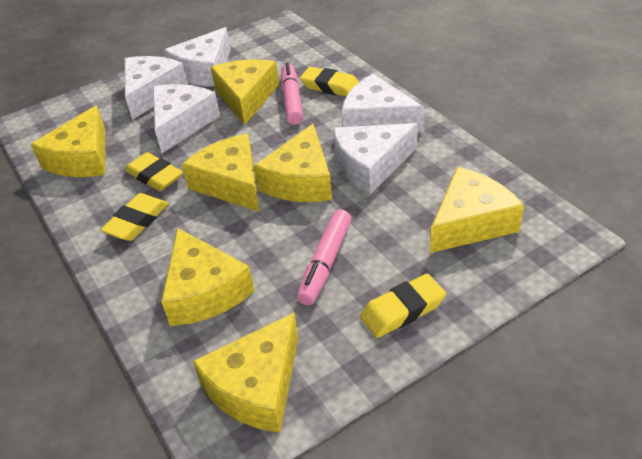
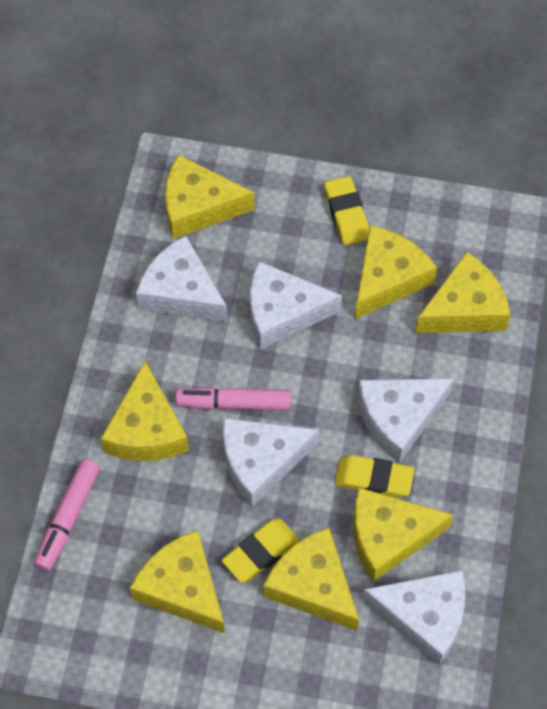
yellow eraser: 4 -> 3

